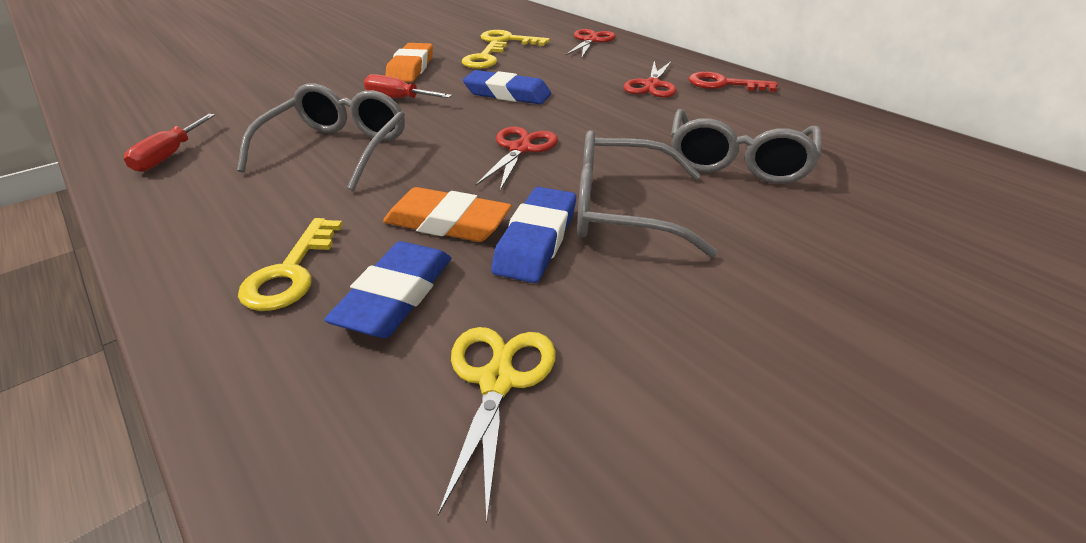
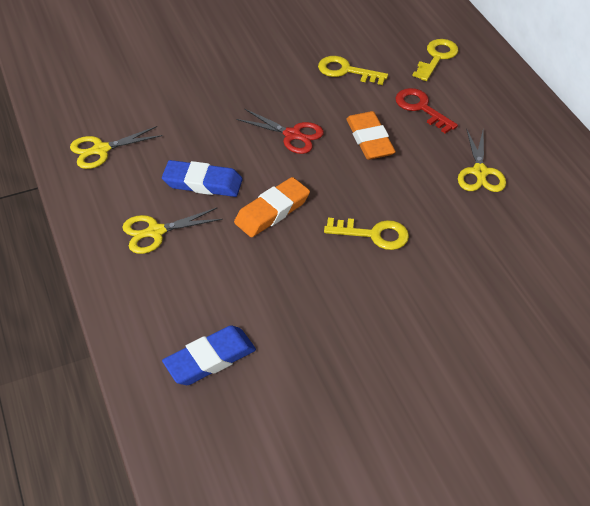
blue eraser: 3 -> 2
grey glasses: 3 -> 0
red scissors: 3 -> 1
red screwdriver: 2 -> 0
yellow scissors: 1 -> 3

